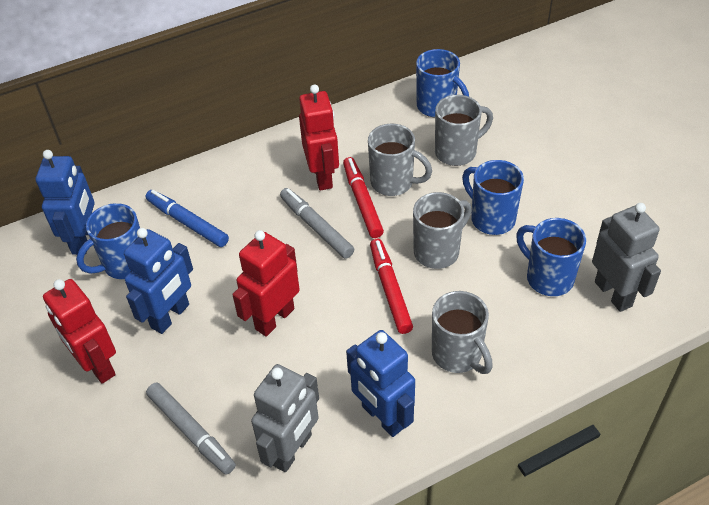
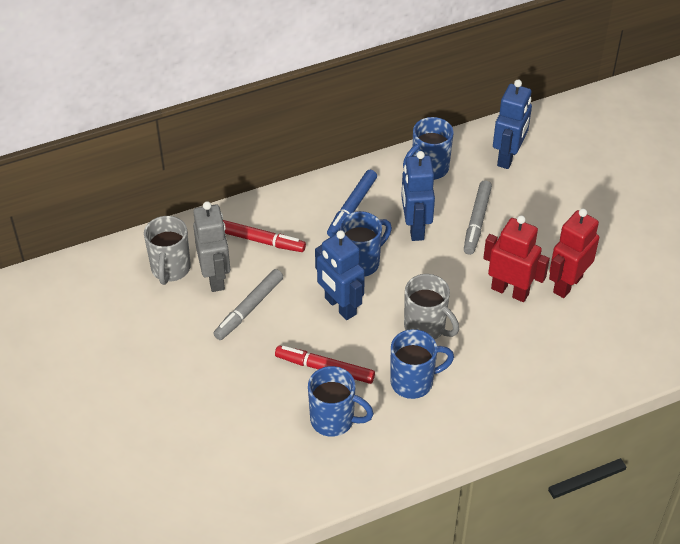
grey mug: 4 -> 2
grey robot: 2 -> 1
red robot: 3 -> 2

